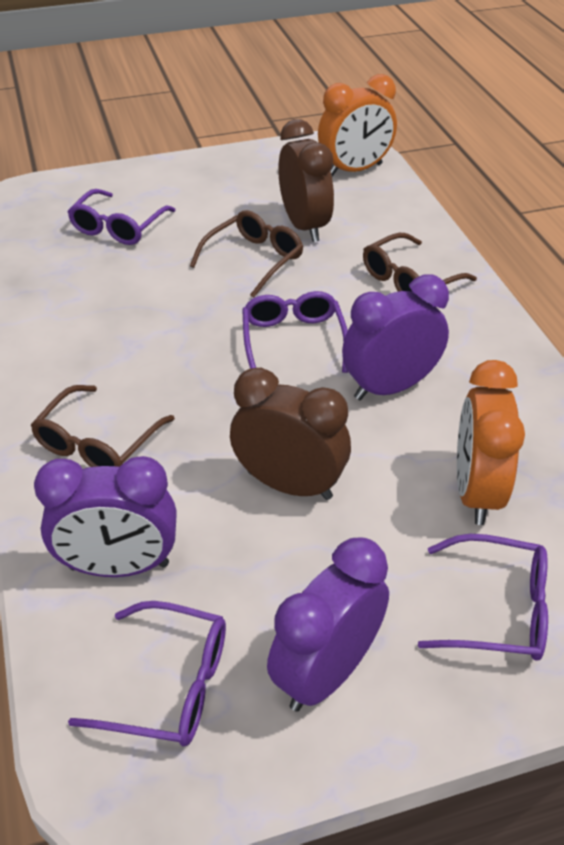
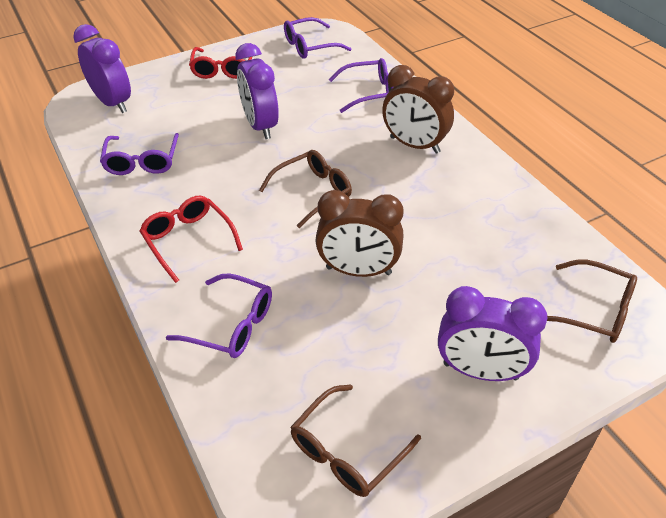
orange clock: 2 -> 0
red glasses: 0 -> 2

